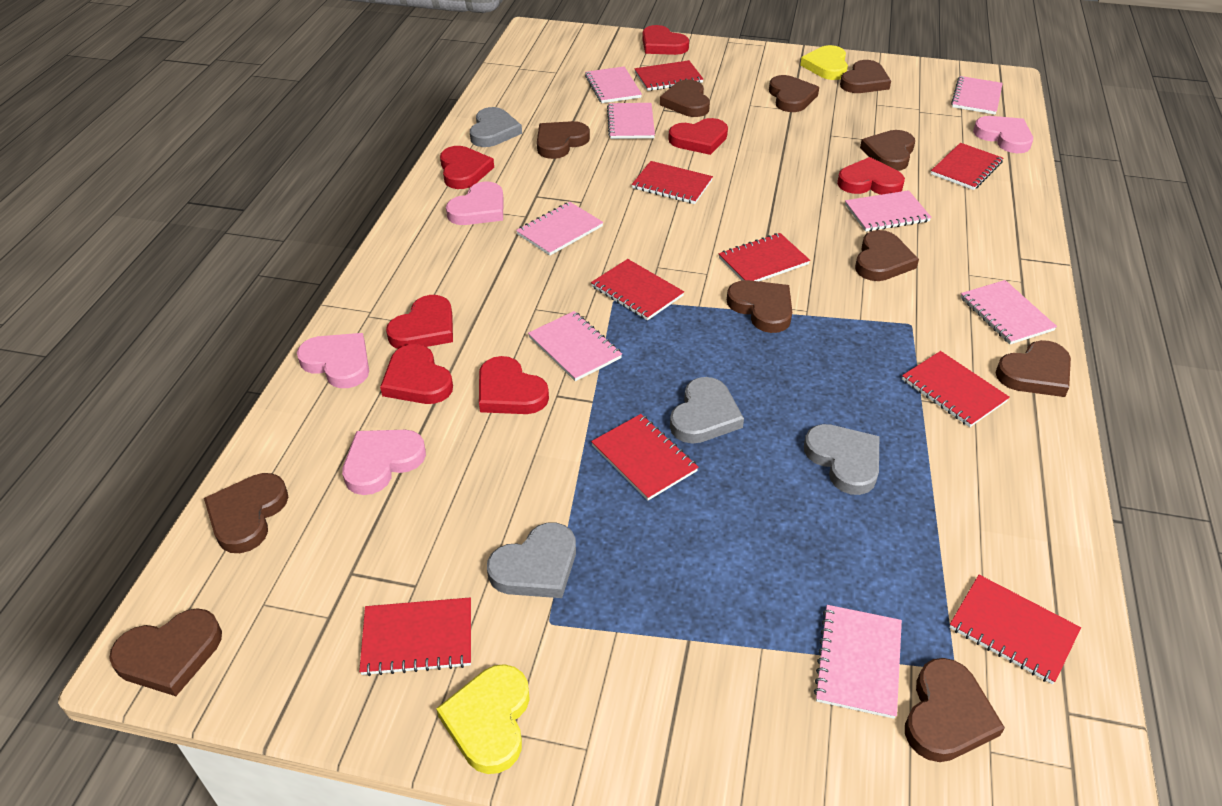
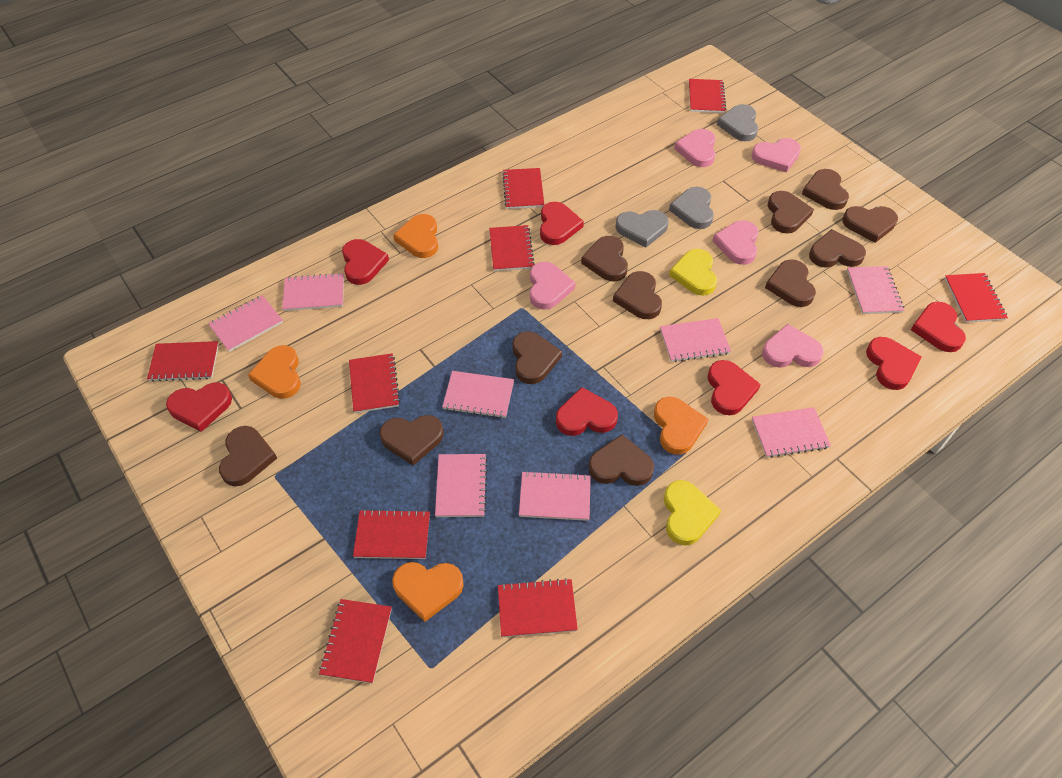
grey heart: 4 -> 3
orange heart: 0 -> 4
pink heart: 4 -> 5

